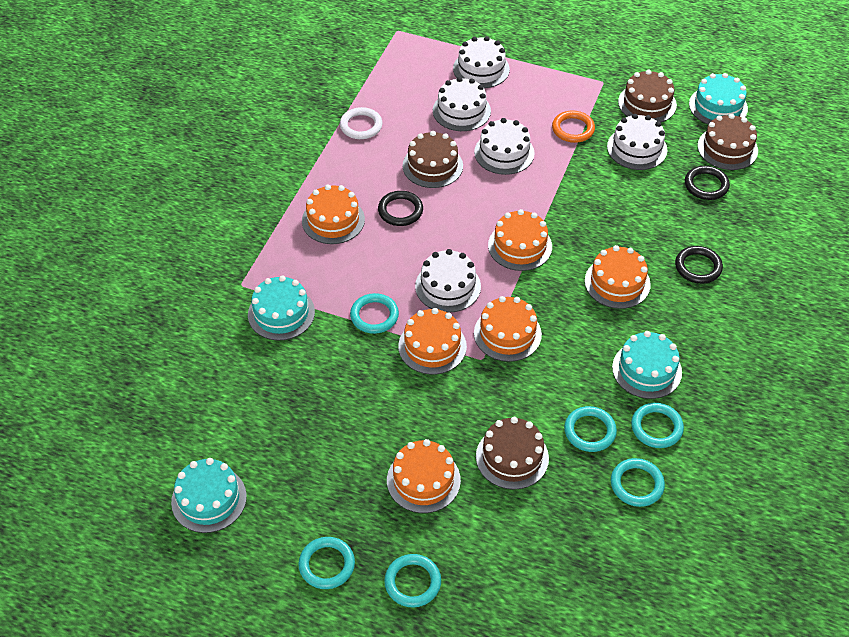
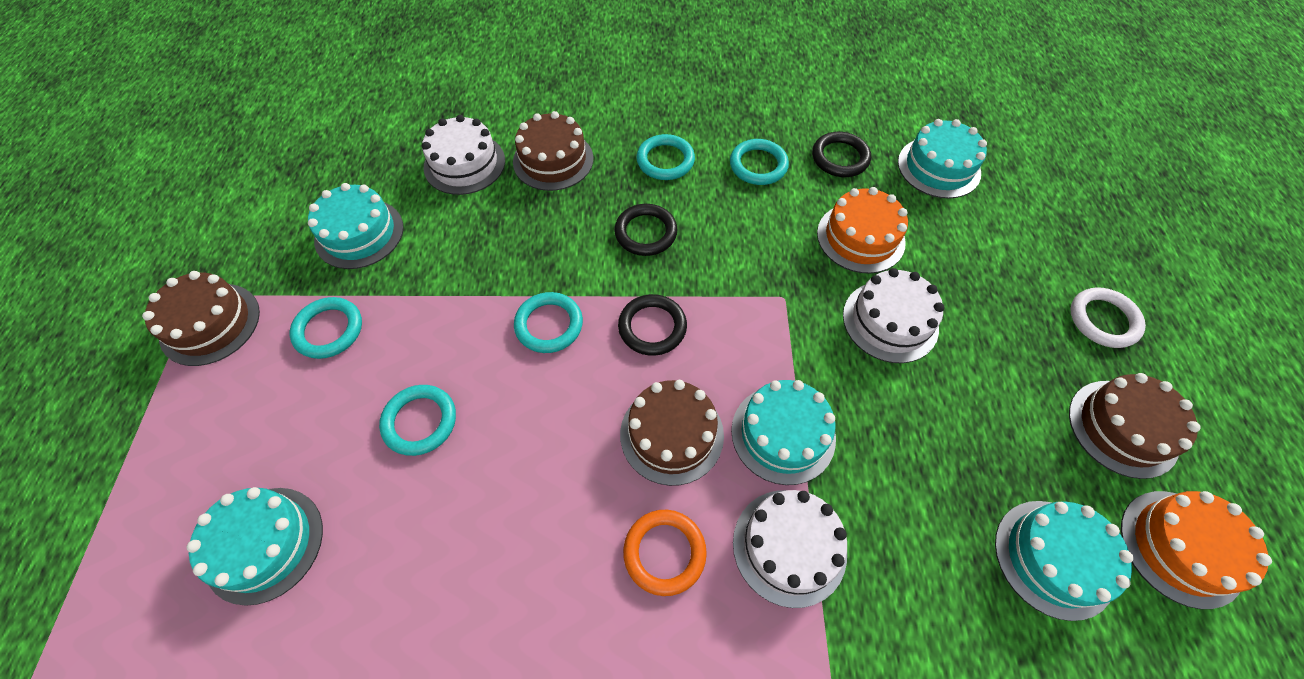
orange cake: 6 -> 2
turquoise cake: 4 -> 5
turquoise ring: 6 -> 5
white cake: 5 -> 3

